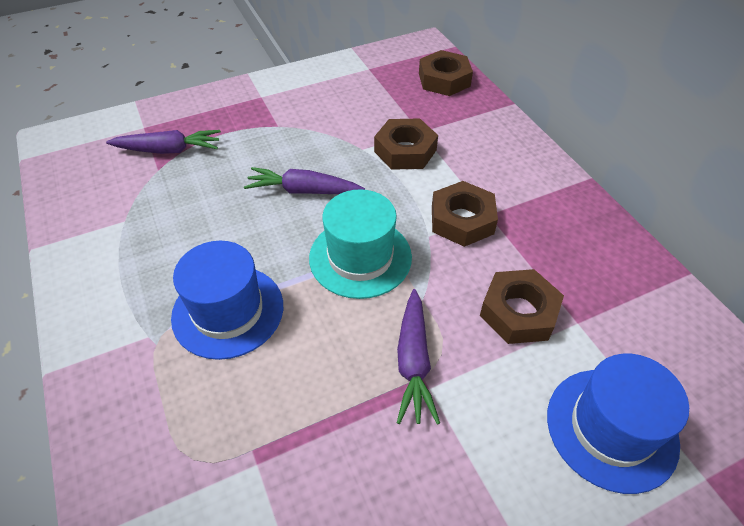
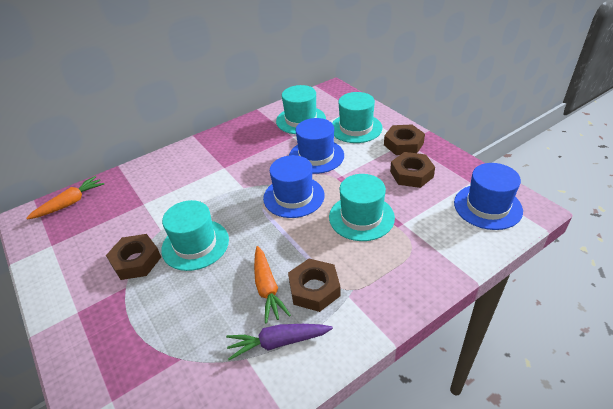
blue hat: 2 -> 3
orange carrot: 0 -> 2
purple carrot: 3 -> 1
turquoise hat: 1 -> 4

